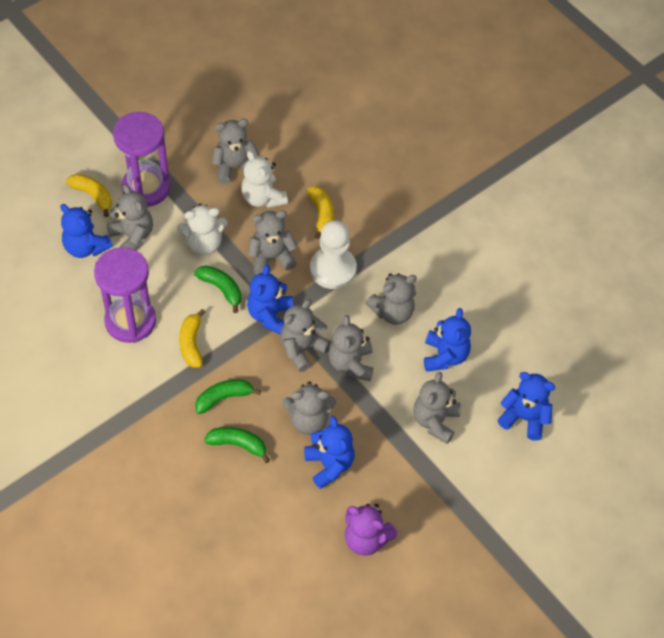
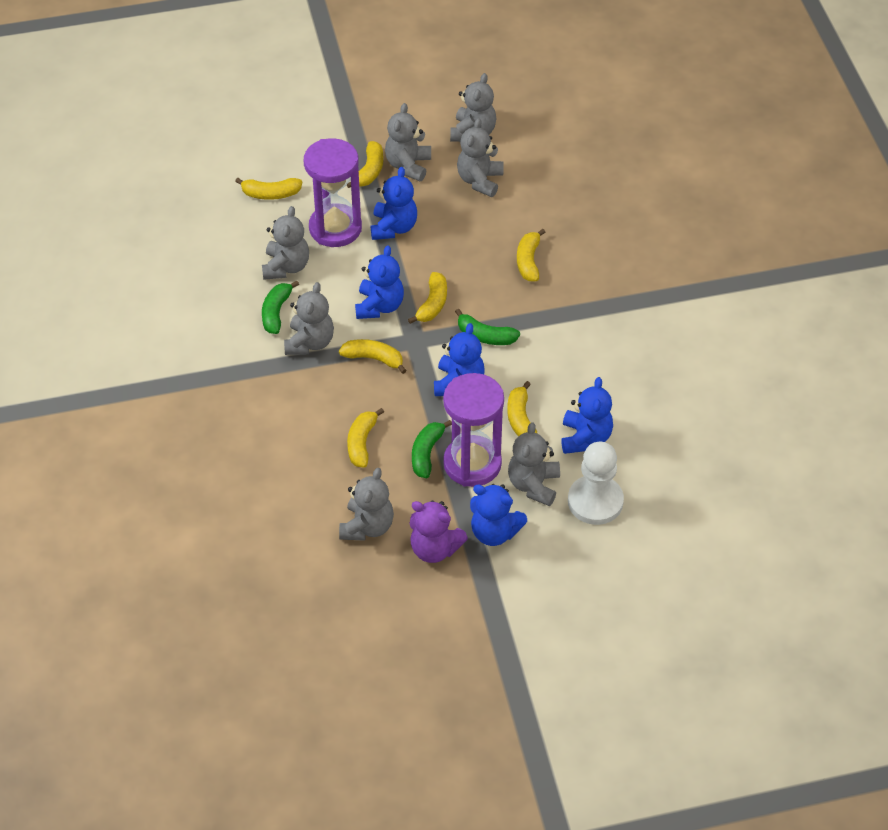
grey teddy bear: 8 -> 7
white teddy bear: 2 -> 0
yellow banana: 3 -> 7

